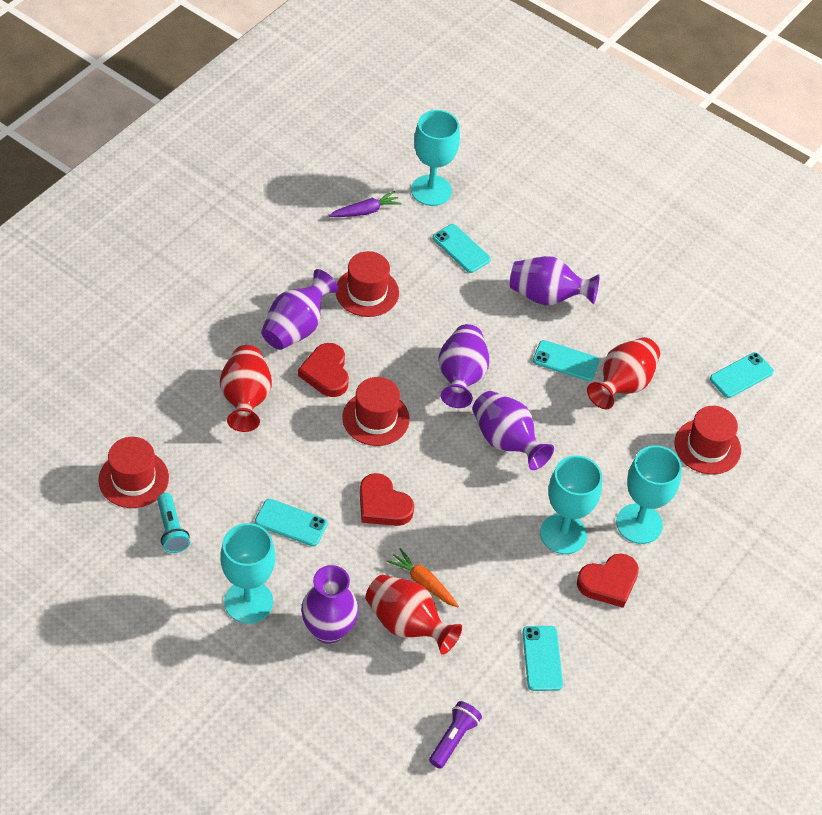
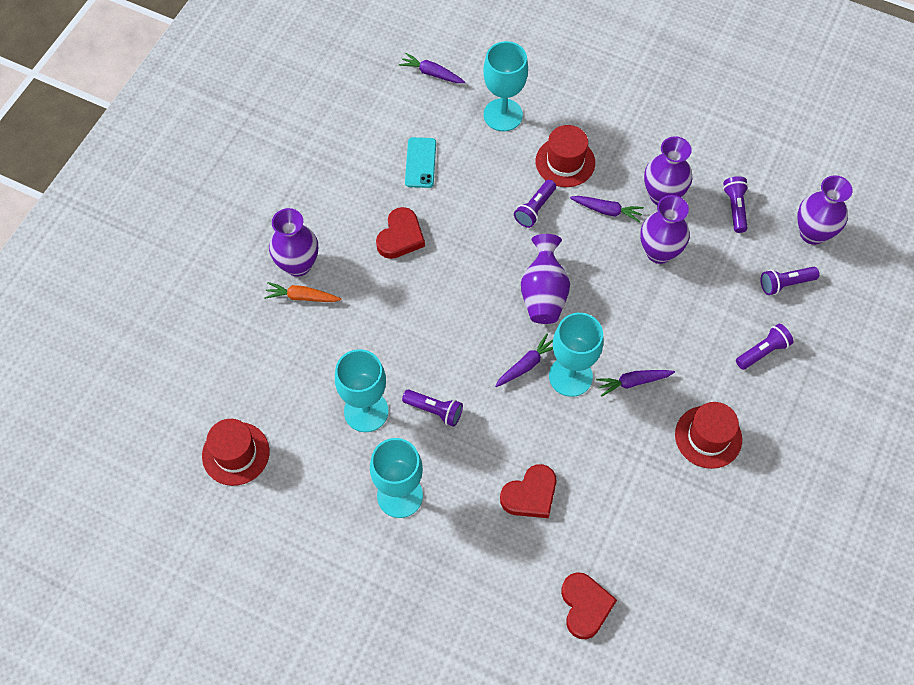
purple carrot: 1 -> 4
purple flashlight: 1 -> 5
red hat: 4 -> 3
red vase: 3 -> 0
turquoise flashlight: 1 -> 0
turquoise phone: 5 -> 1

